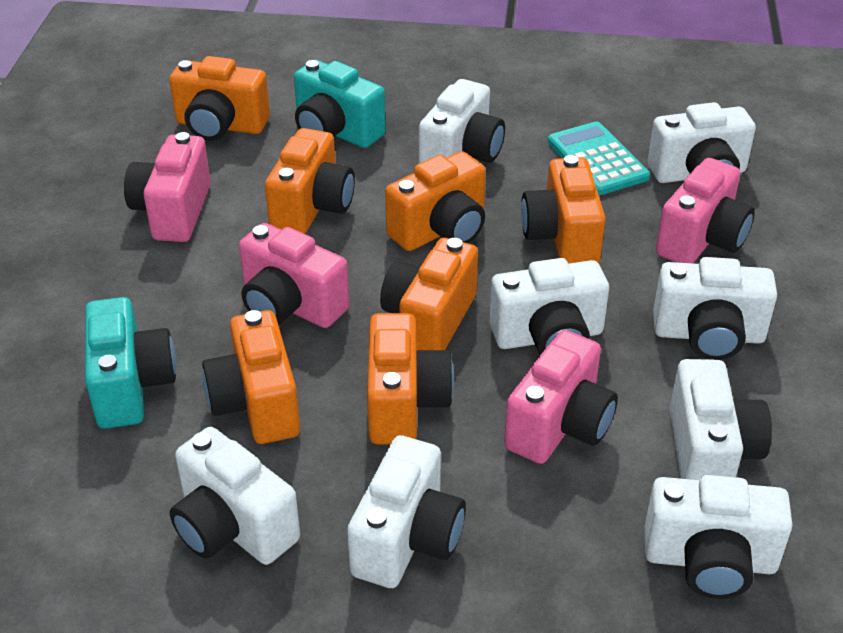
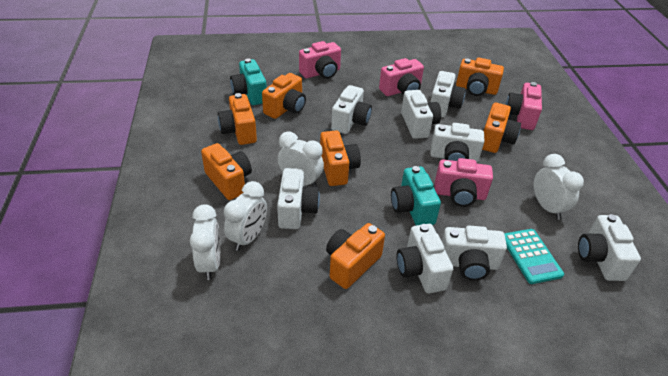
white clock: 0 -> 4

